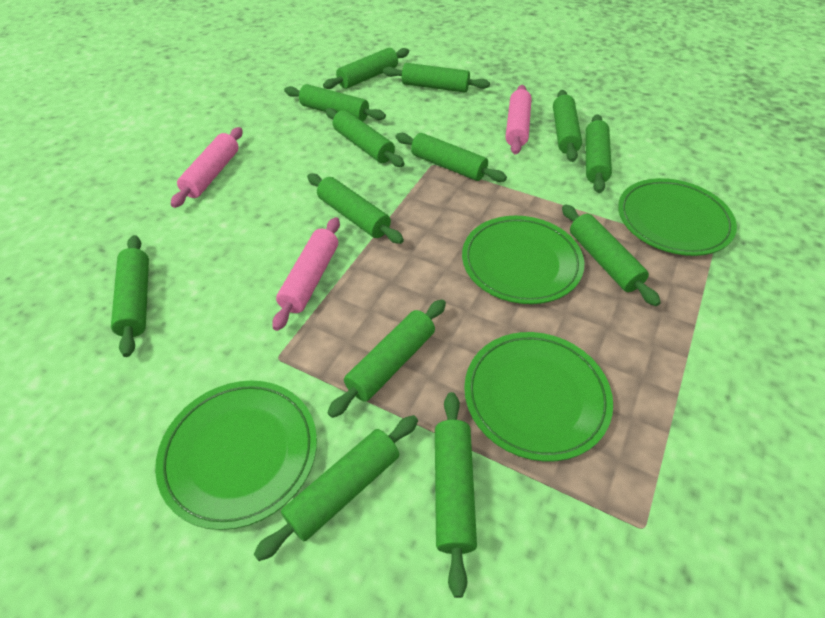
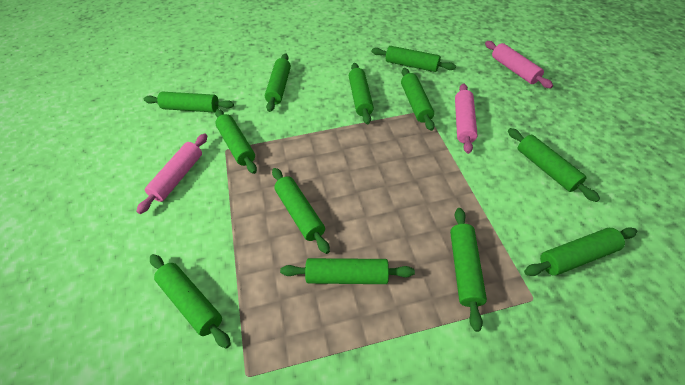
green plate: 4 -> 0
green rolling pin: 13 -> 12

